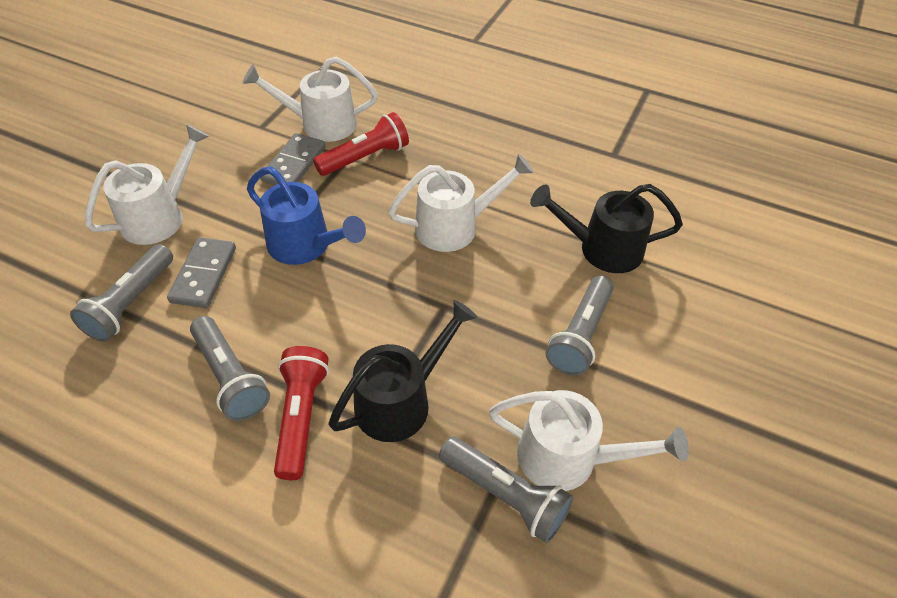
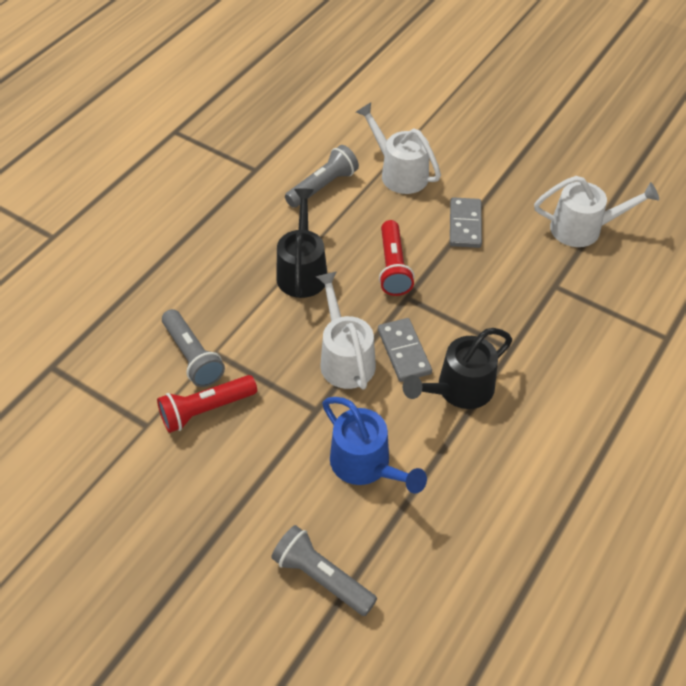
grey flashlight: 4 -> 3
white watering can: 4 -> 3

